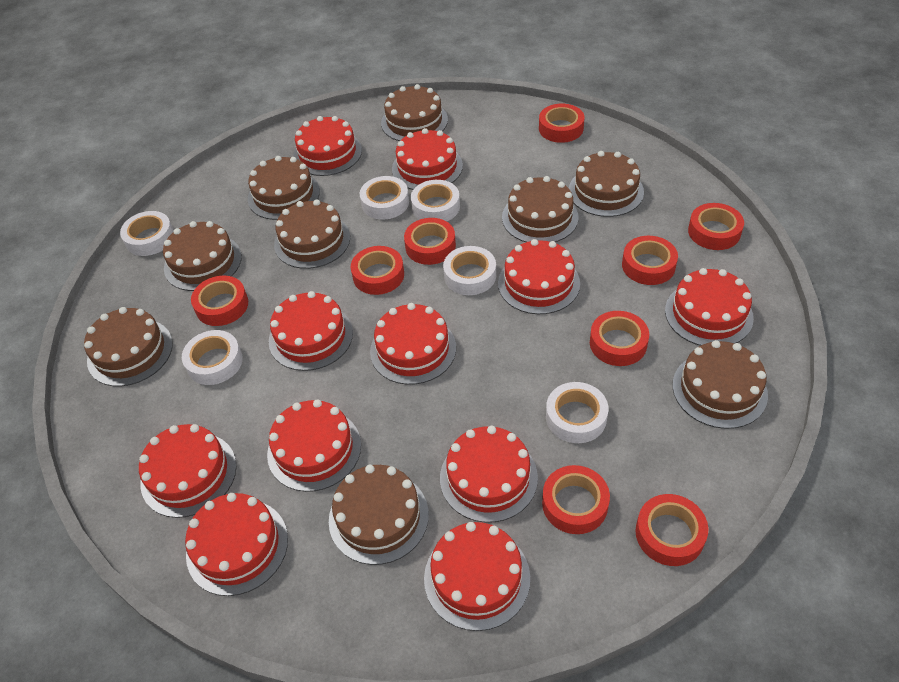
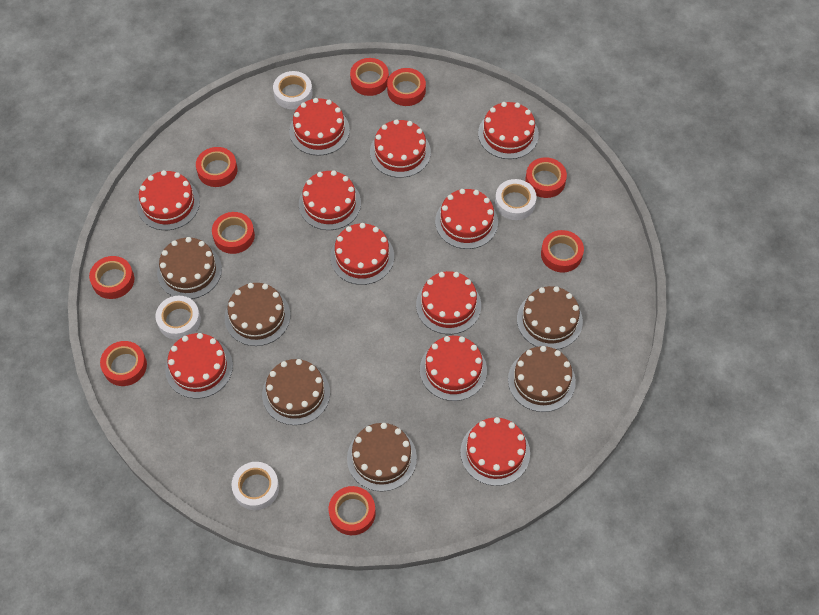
brown cake: 9 -> 6
white tape: 6 -> 4

